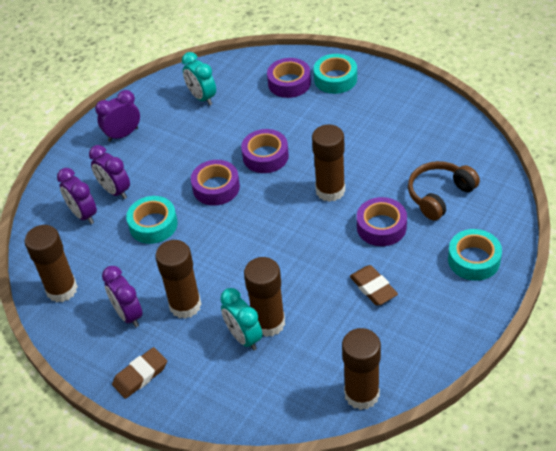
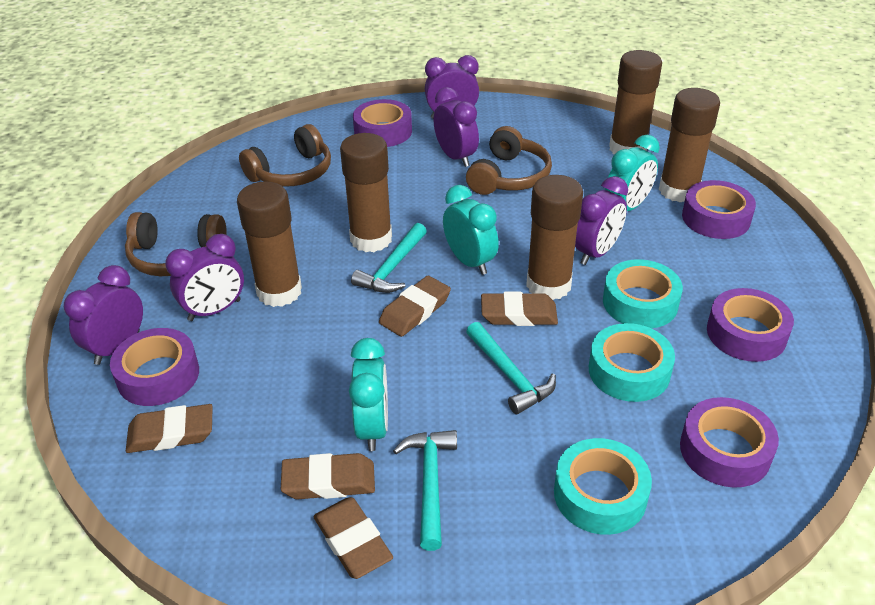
brown eraser: 2 -> 5
brown headphones: 1 -> 3
purple clock: 4 -> 5
purple tape: 4 -> 5
turquoise clock: 2 -> 3
turquoise hammer: 0 -> 3

